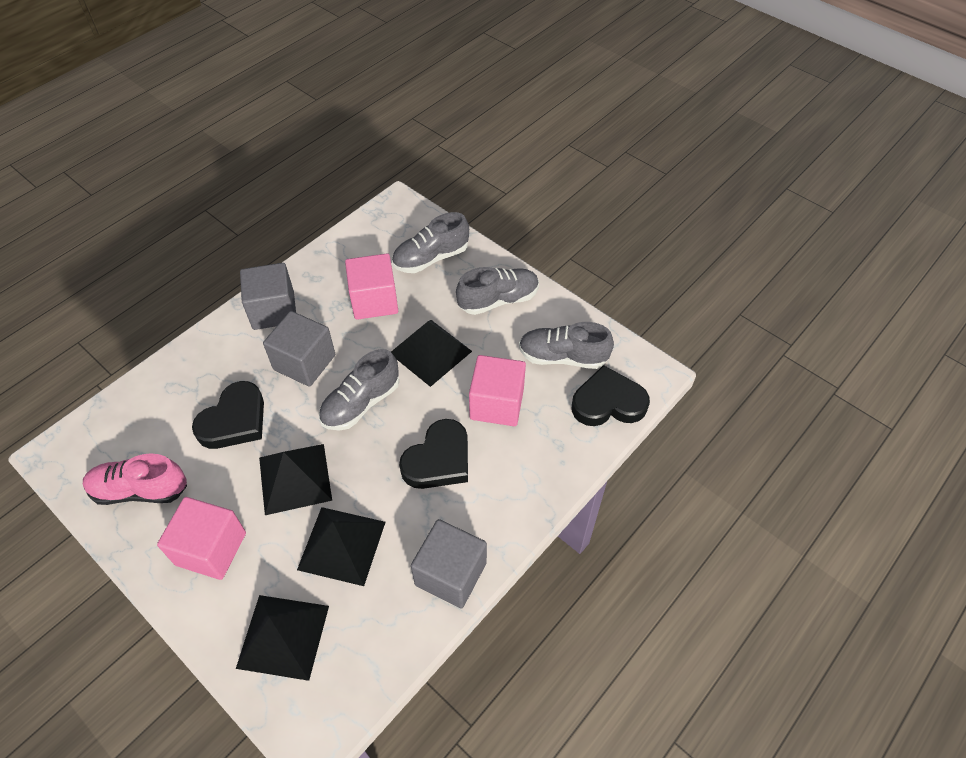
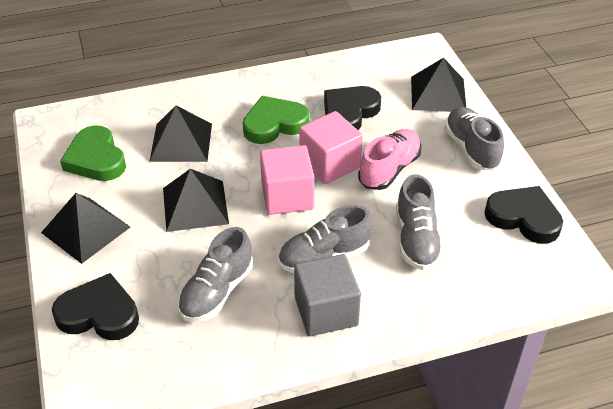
green heart: 0 -> 2
grey cube: 3 -> 1
pink cube: 3 -> 2

